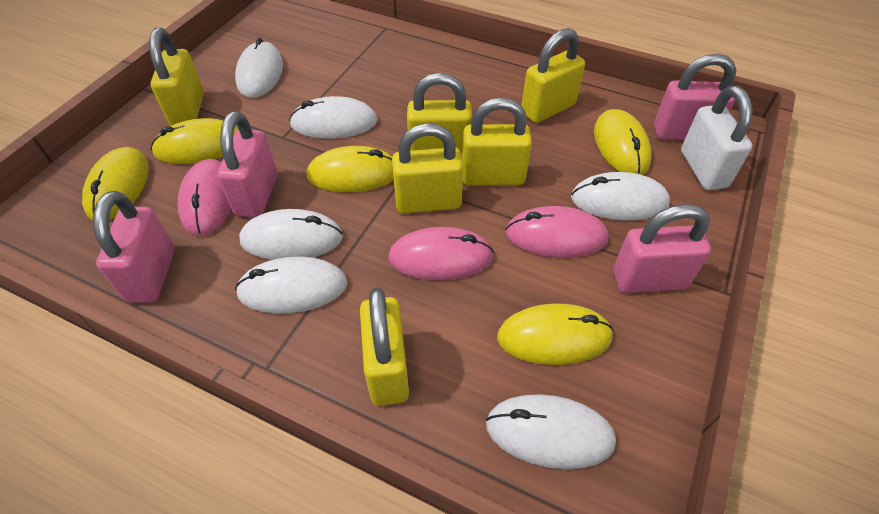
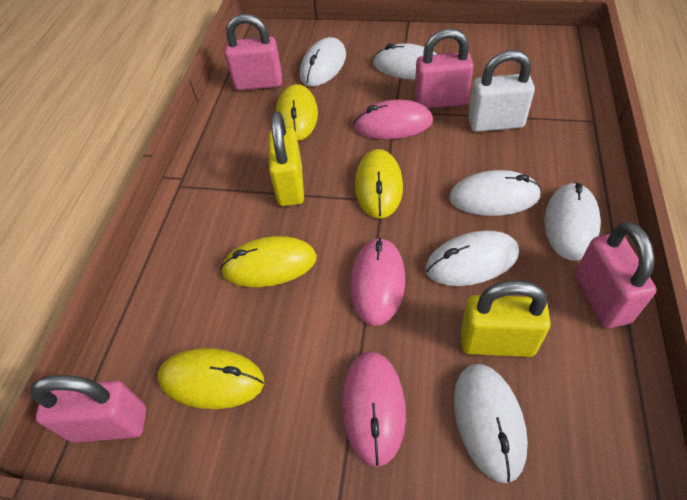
yellow mouse: 5 -> 4
yellow padlock: 6 -> 2

